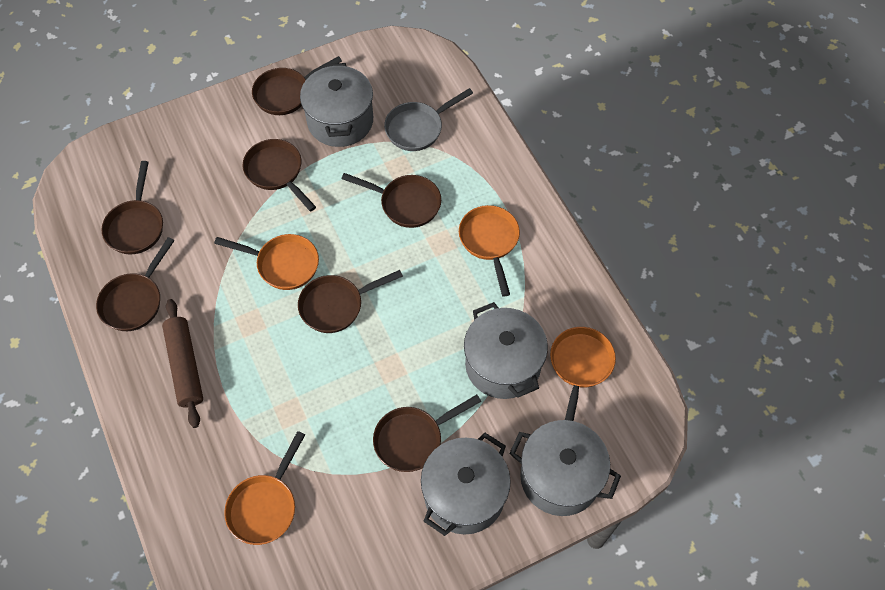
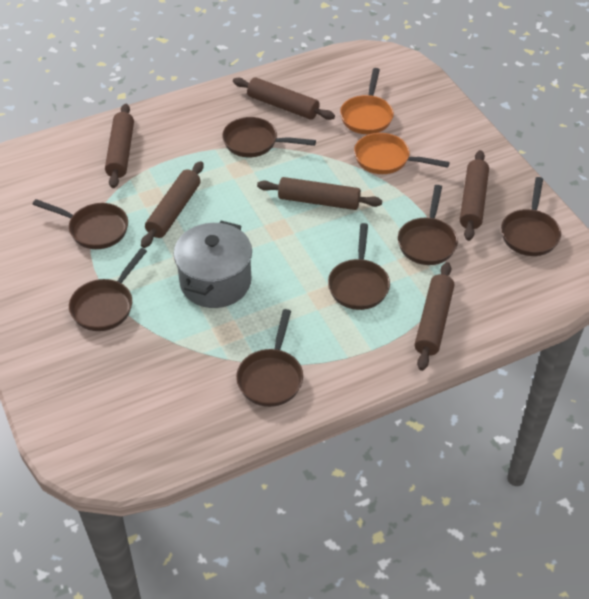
brown rolling pin: 1 -> 6
grey pan: 1 -> 0
grey pot: 4 -> 1
orange pan: 4 -> 2

